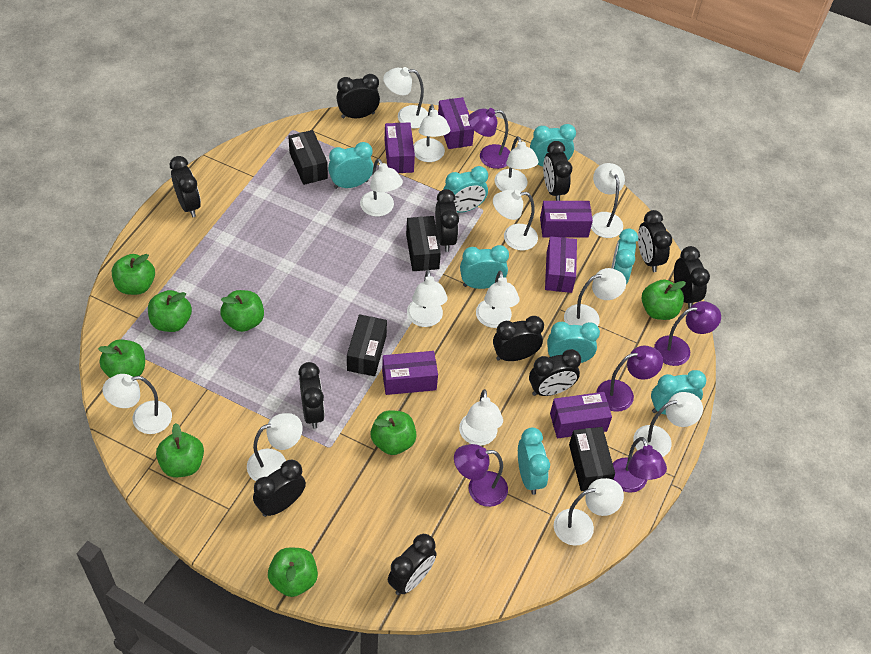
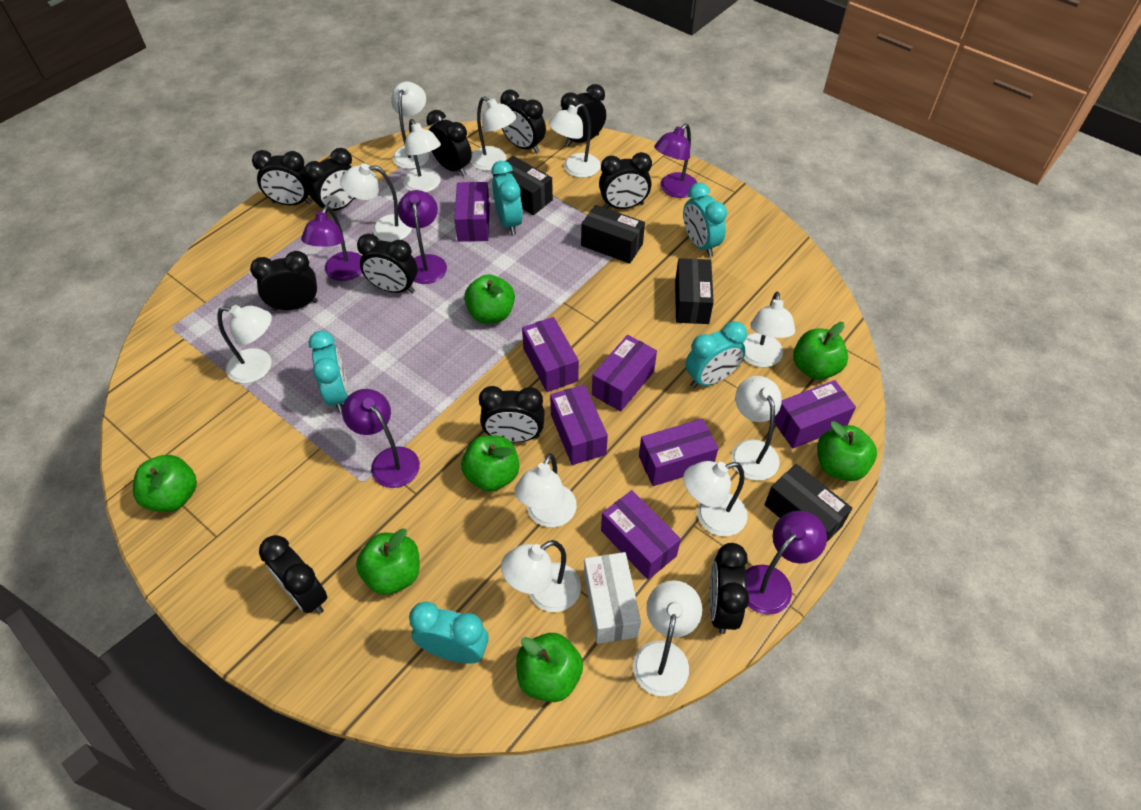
green apple: 8 -> 7
purple box: 6 -> 7
turquoise clock: 8 -> 5
white box: 0 -> 1
white lamp: 14 -> 12

